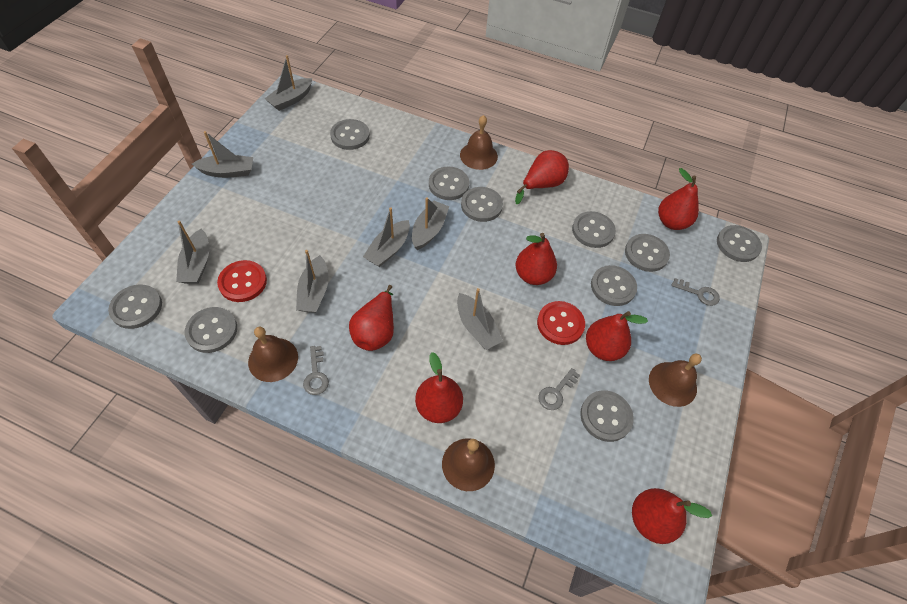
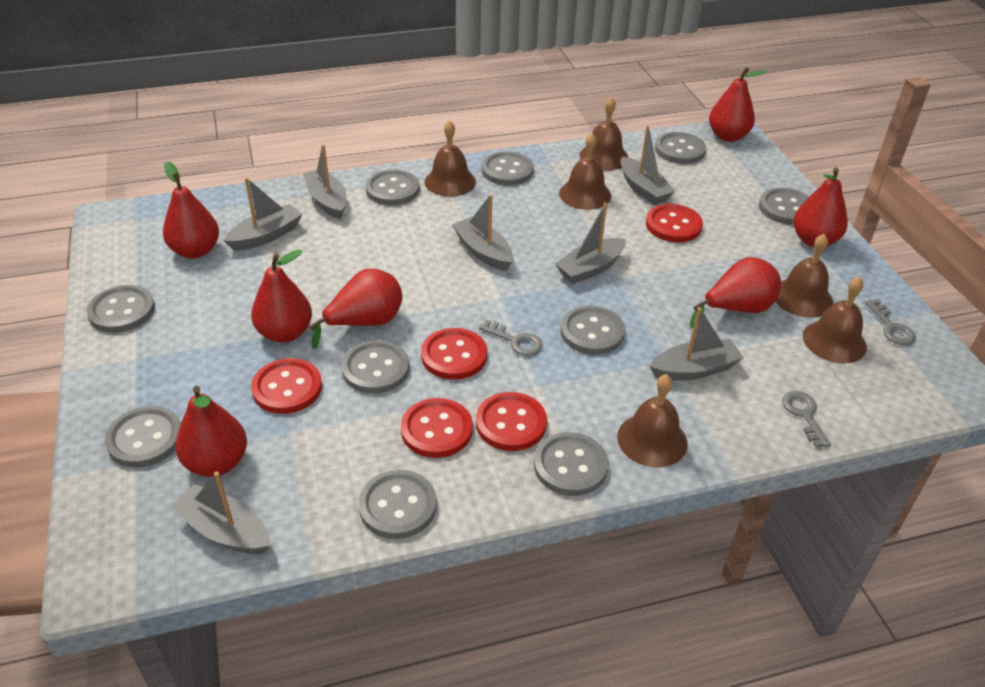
brown bell: 4 -> 6
red button: 2 -> 5

